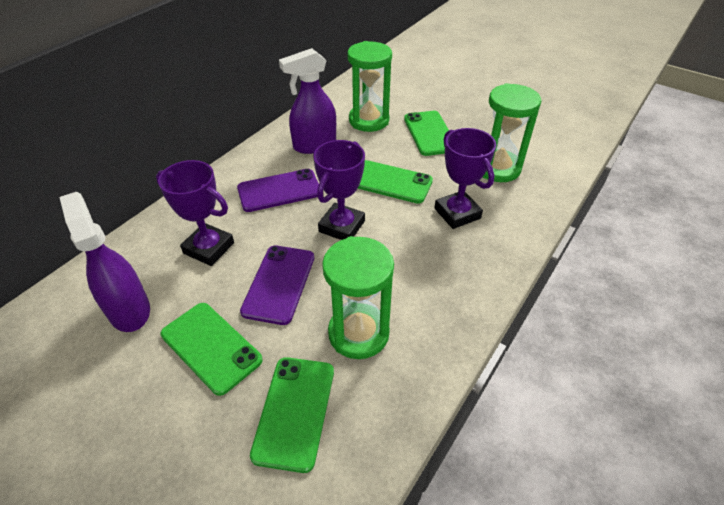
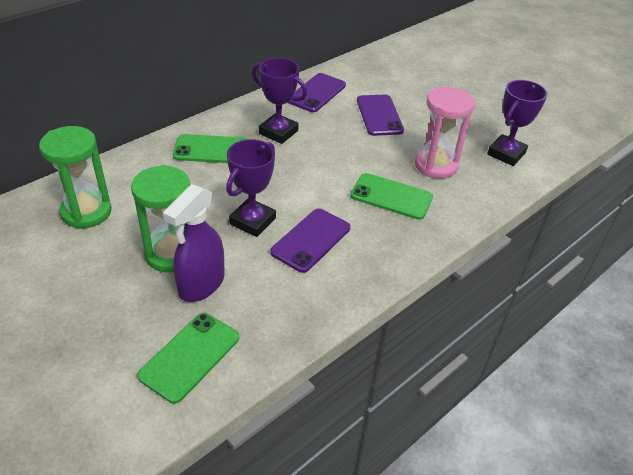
green hourglass: 3 -> 2
green phone: 4 -> 3
pink hourglass: 0 -> 1
purple phone: 2 -> 3
purple spray bottle: 2 -> 1

